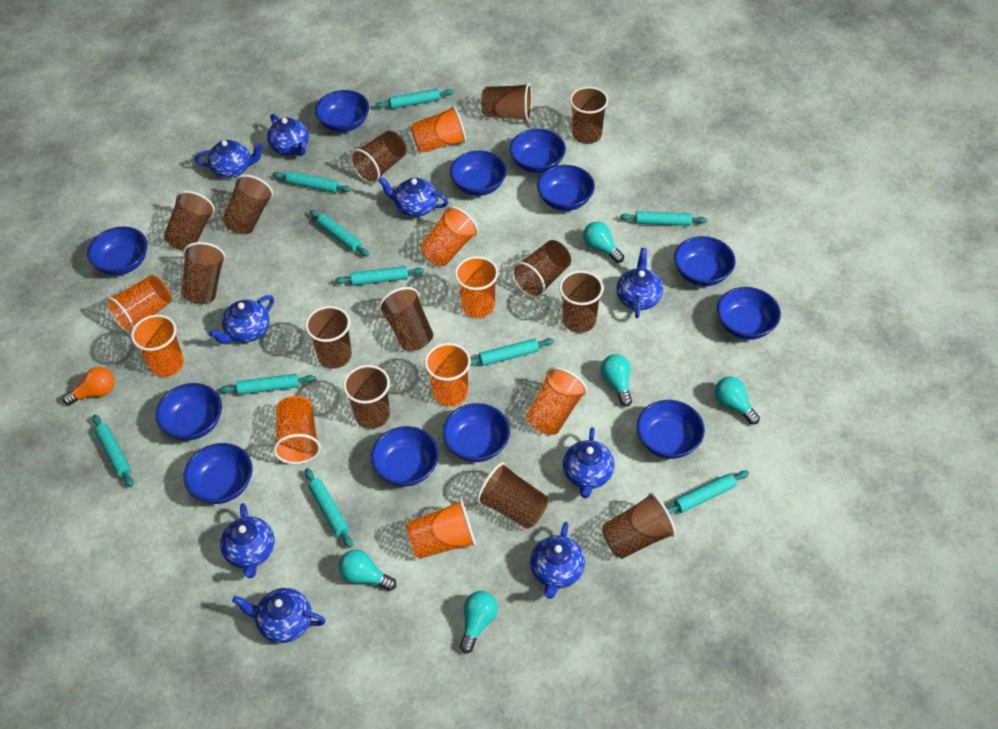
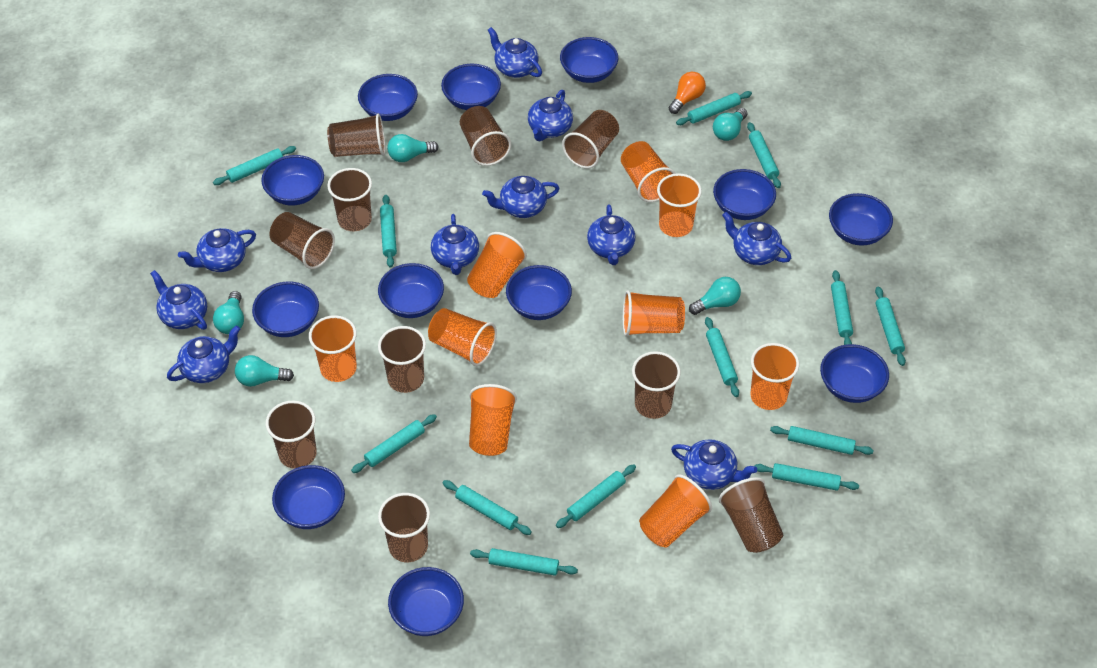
blue teapot: 9 -> 10
brown cup: 13 -> 10
turquoise rolling pin: 10 -> 13

